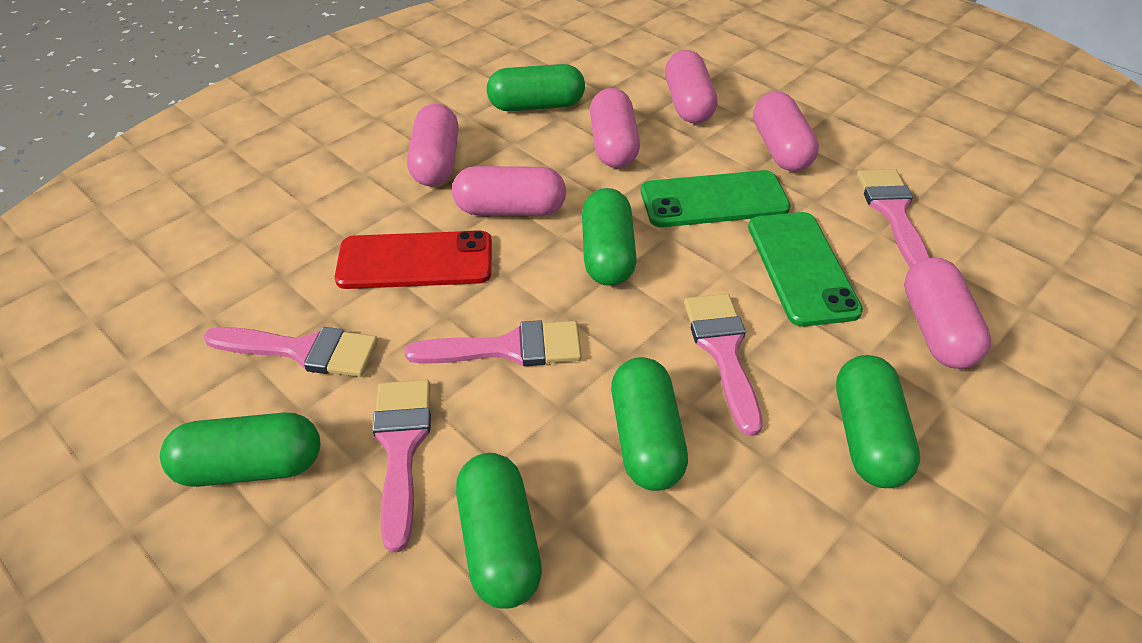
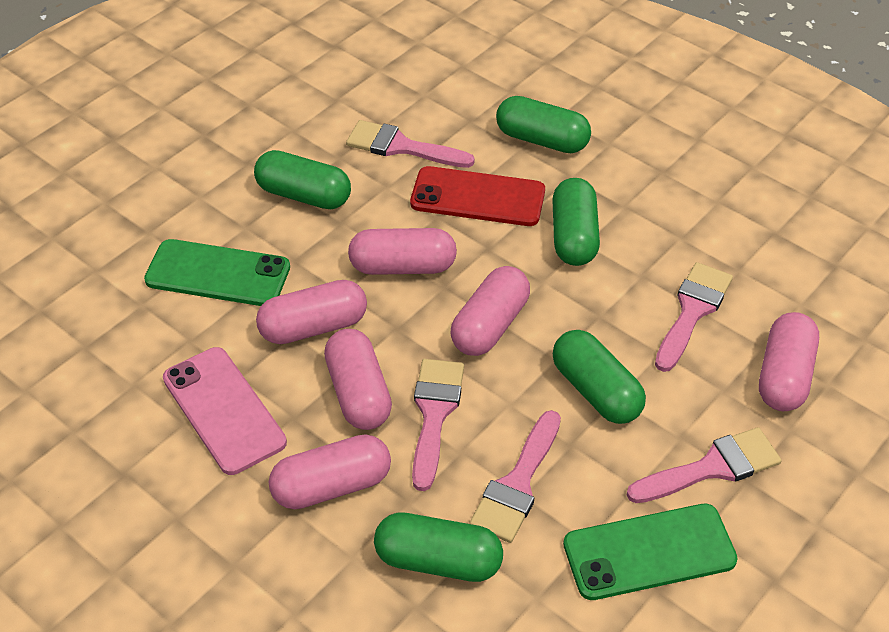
green capsule: 6 -> 5
pink phone: 0 -> 1

